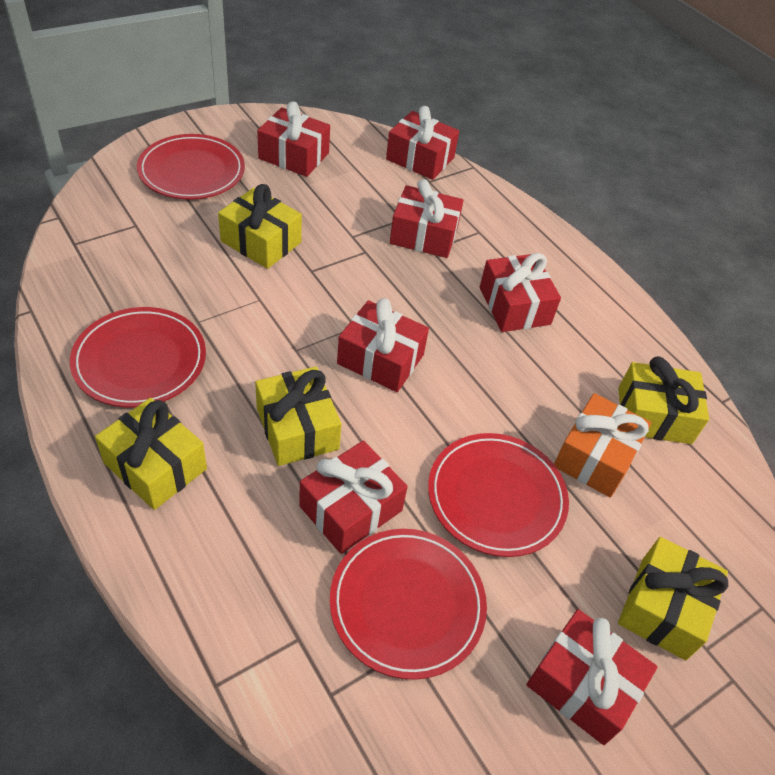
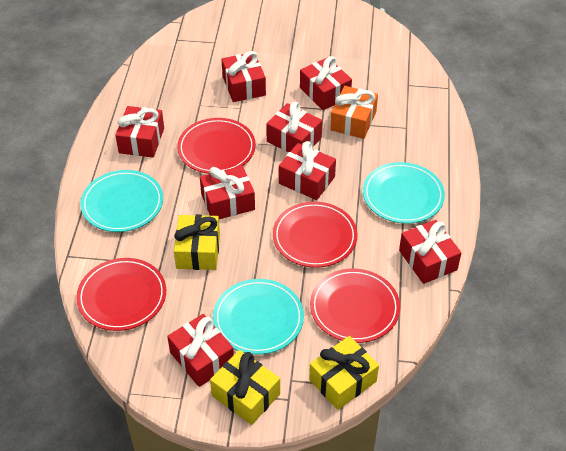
red gift: 7 -> 8
turquoise plate: 0 -> 3
yellow gift: 5 -> 3

